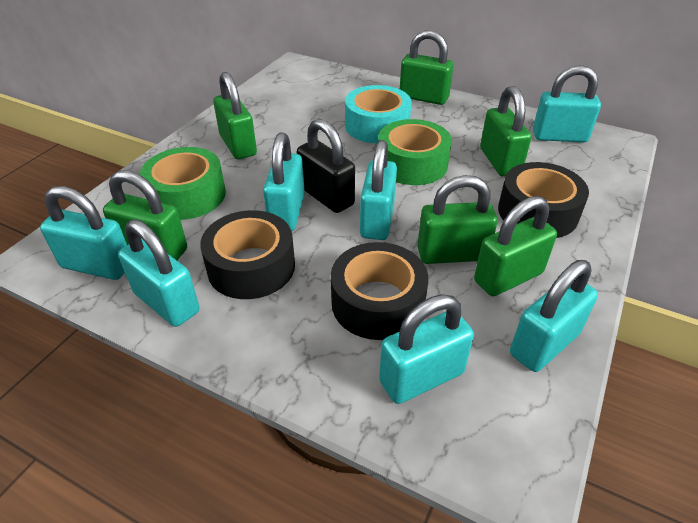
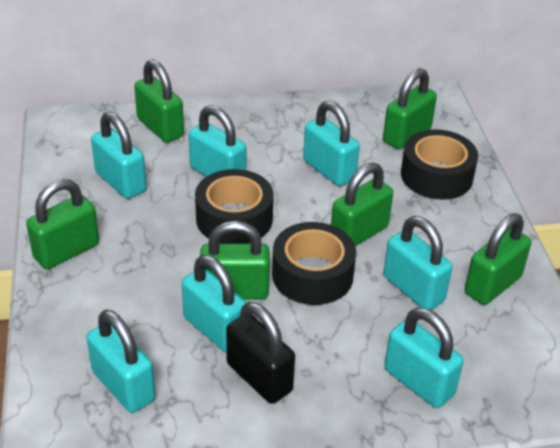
green tape: 2 -> 0
turquoise tape: 1 -> 0

